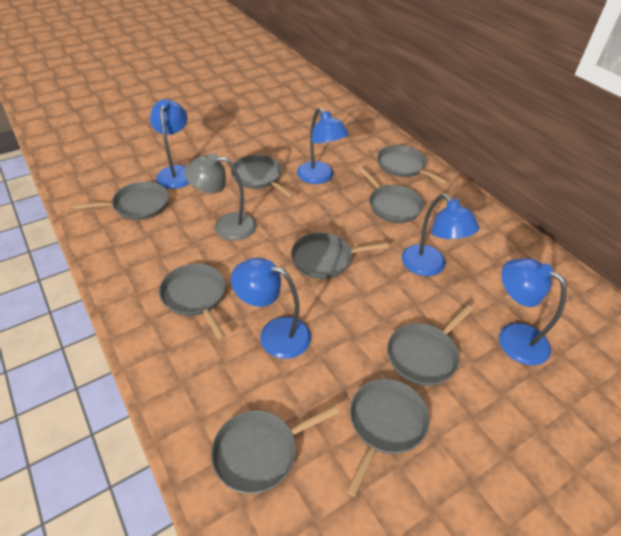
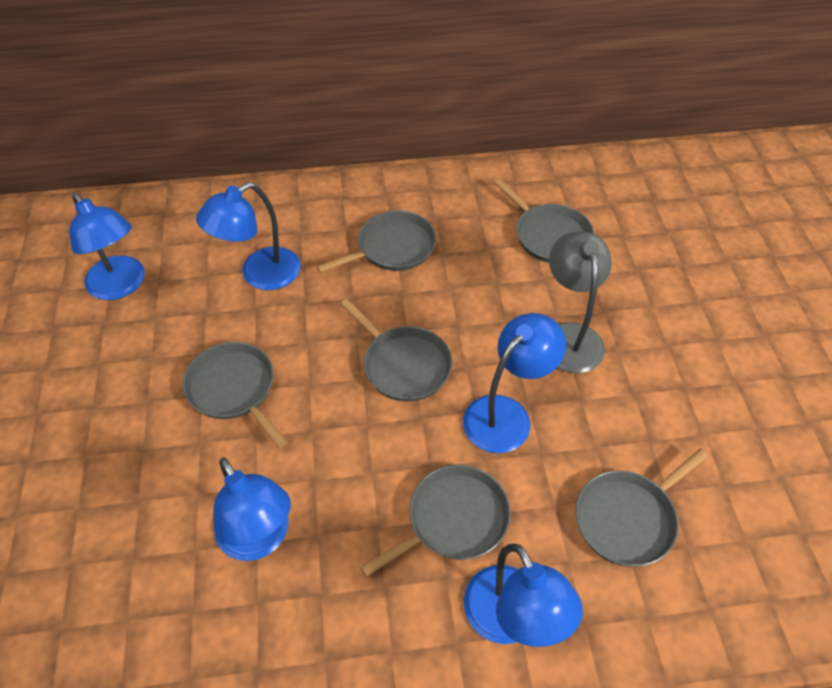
grey pan: 9 -> 6

